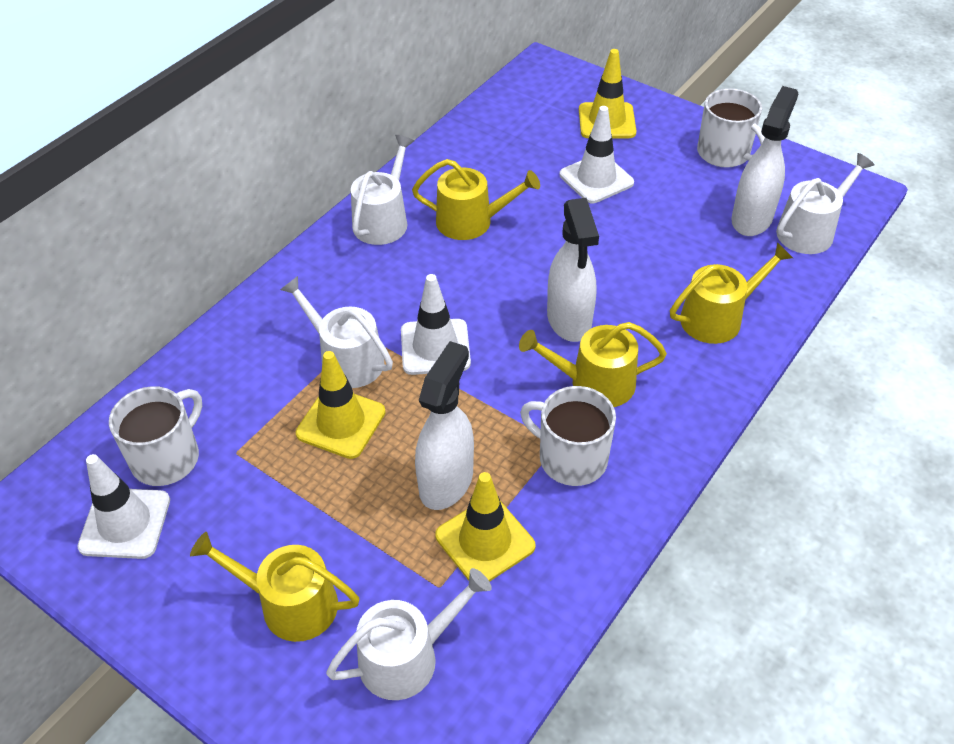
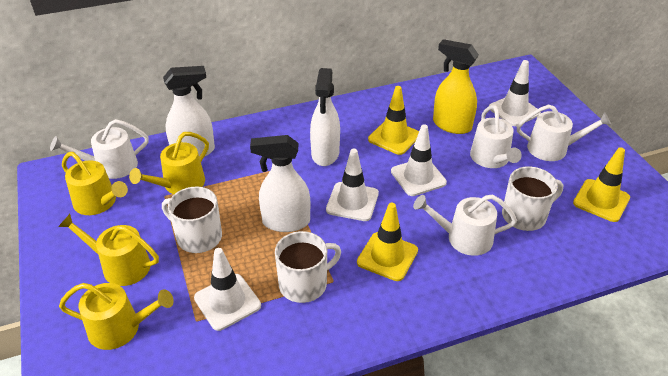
white traffic cone: 3 -> 4
yellow spray bottle: 0 -> 1

